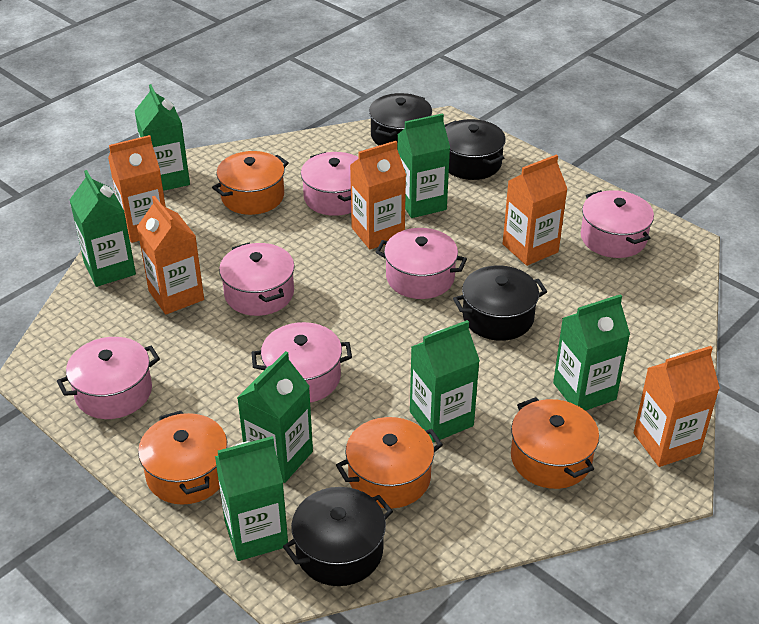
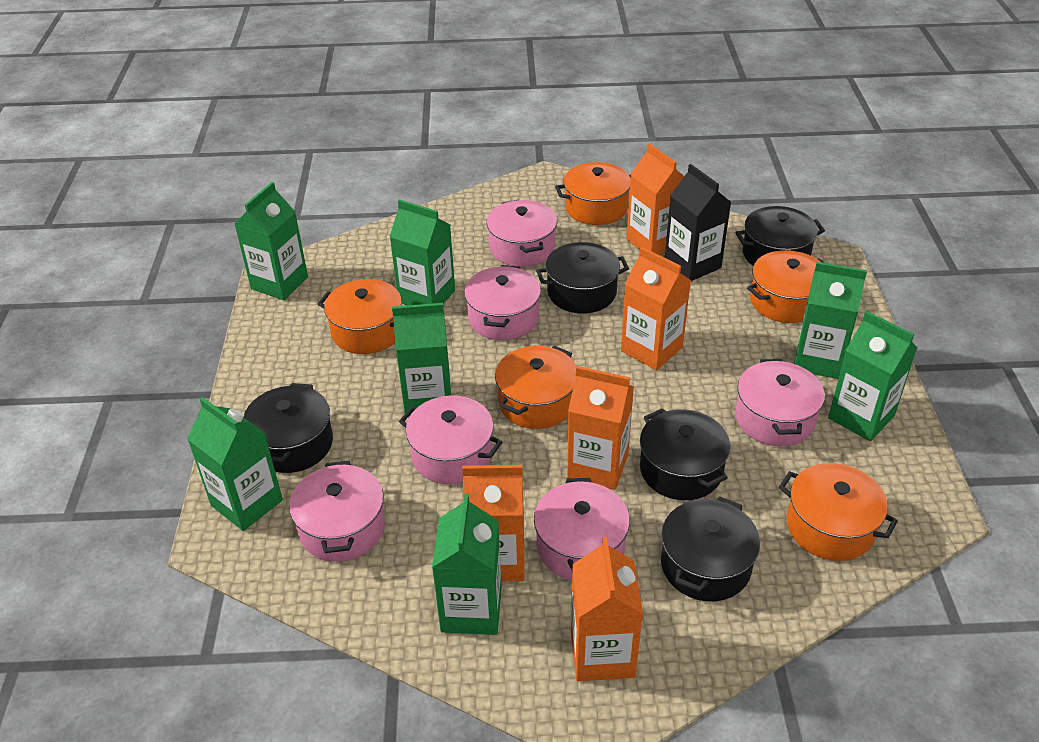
black carton: 0 -> 1
black pot: 4 -> 5
orange pot: 4 -> 5

